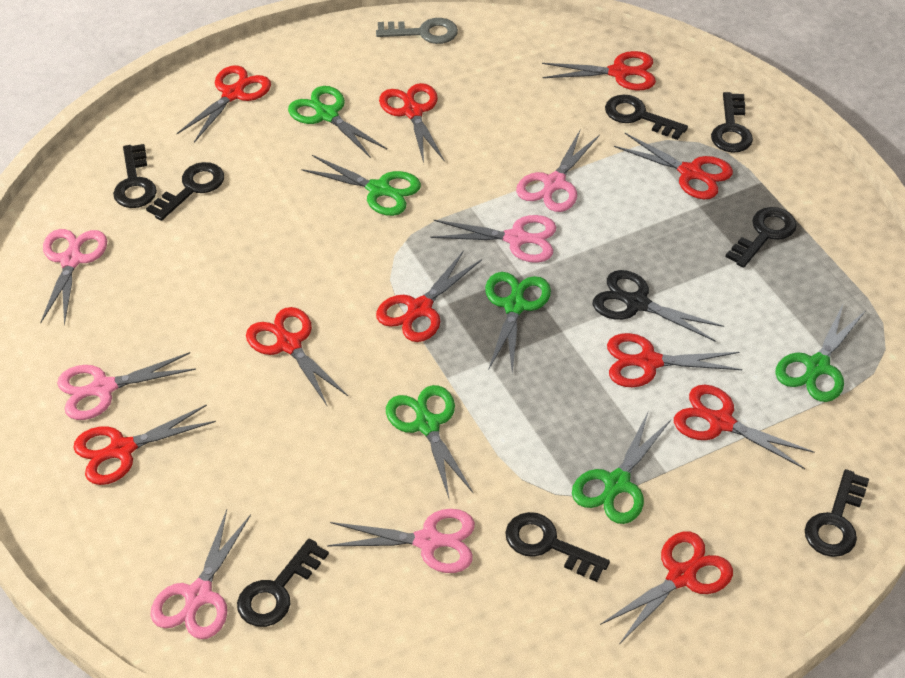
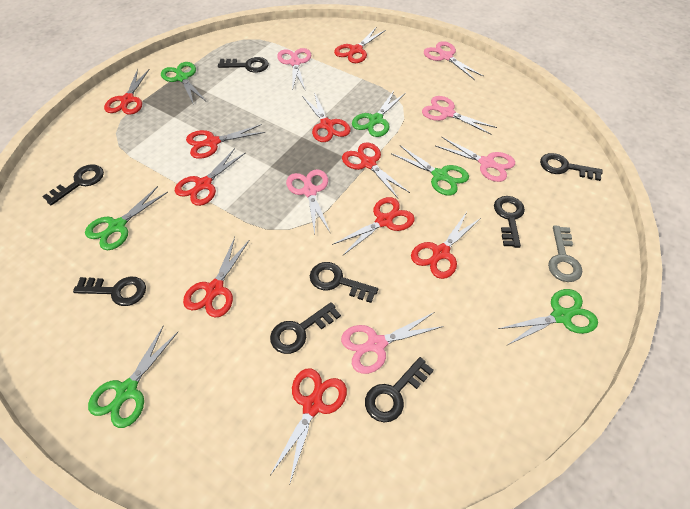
black scissors: 1 -> 0

